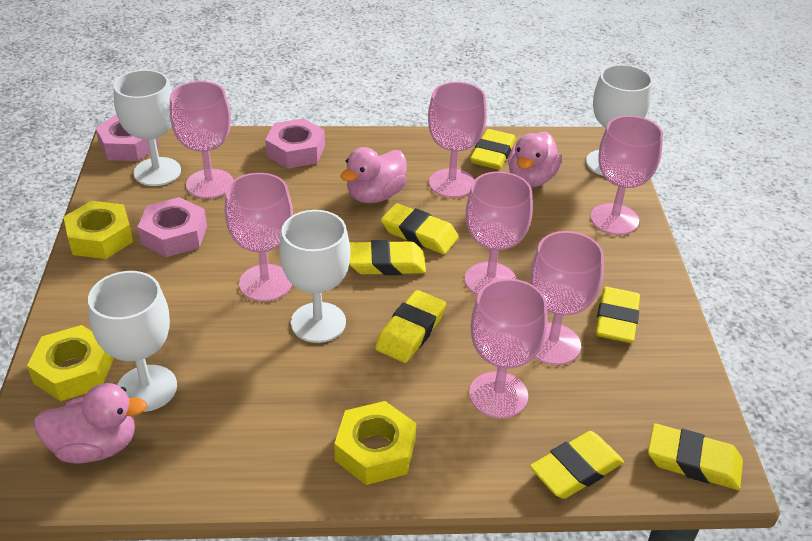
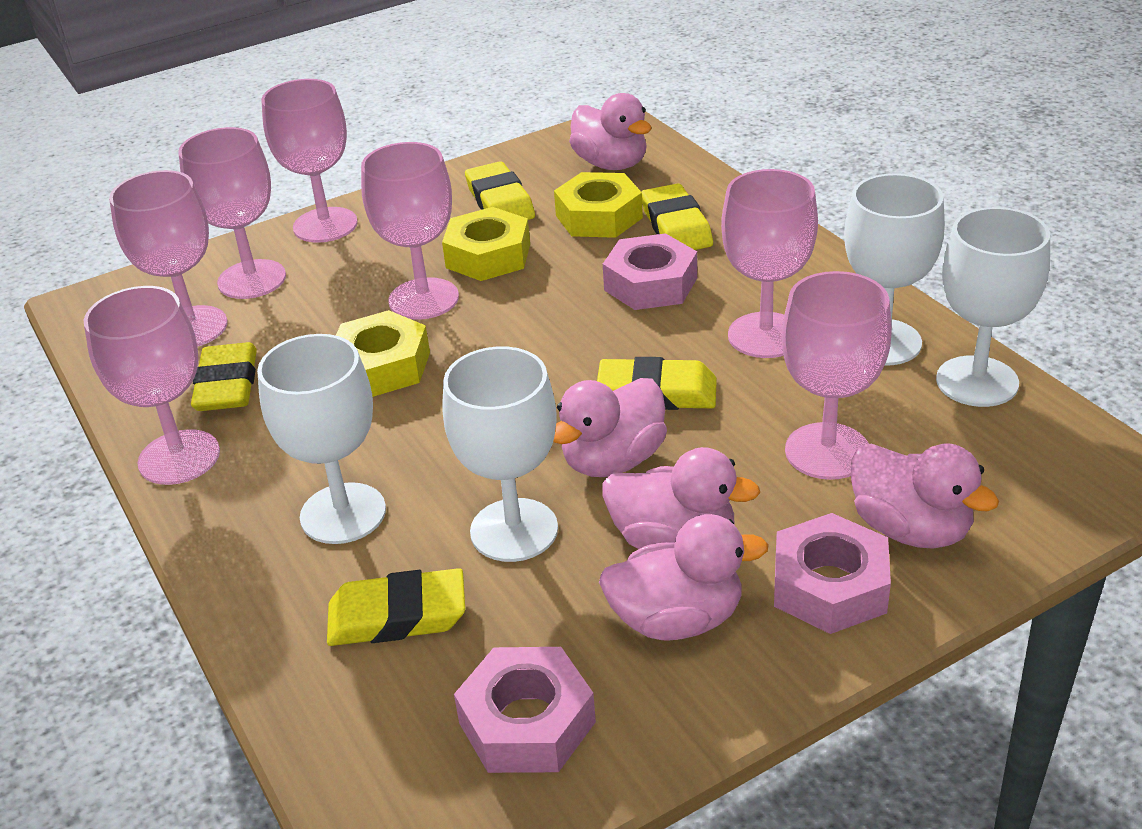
pink duck: 3 -> 5
yellow eraser: 7 -> 5

